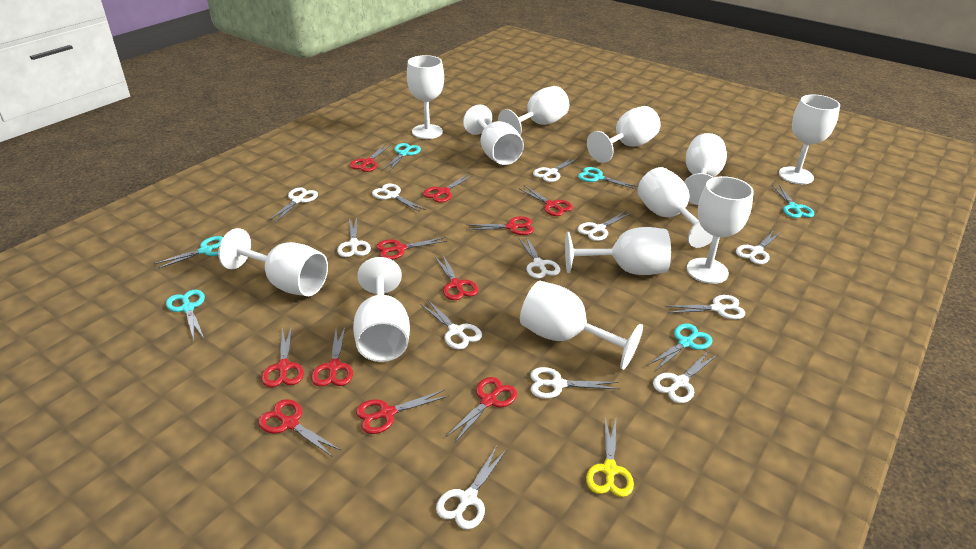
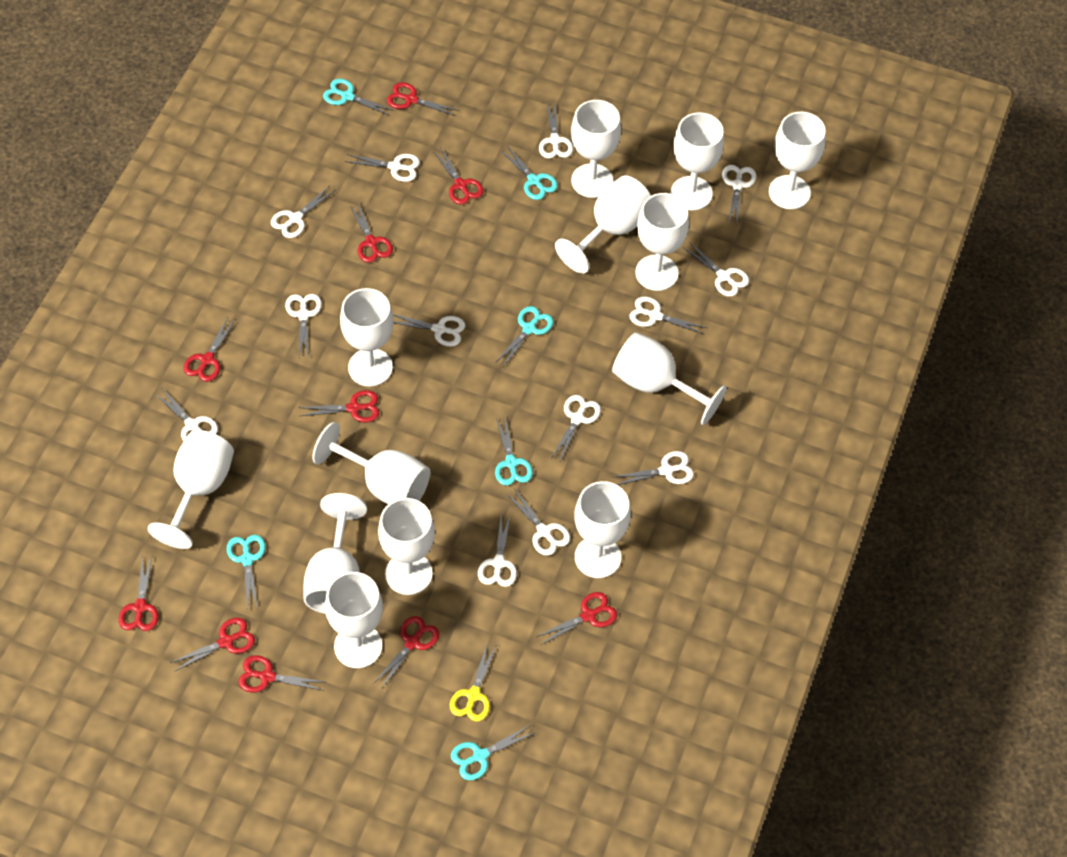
red scissors: 11 -> 10
white goblet: 12 -> 13
white scissors: 12 -> 13

